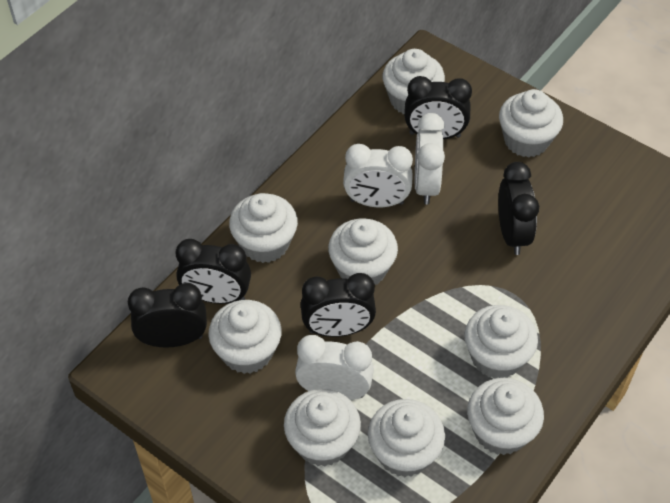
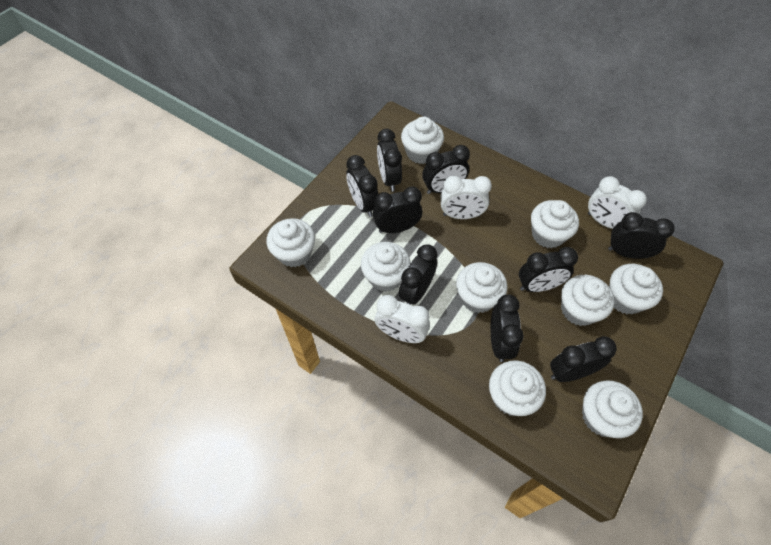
black clock: 5 -> 9

